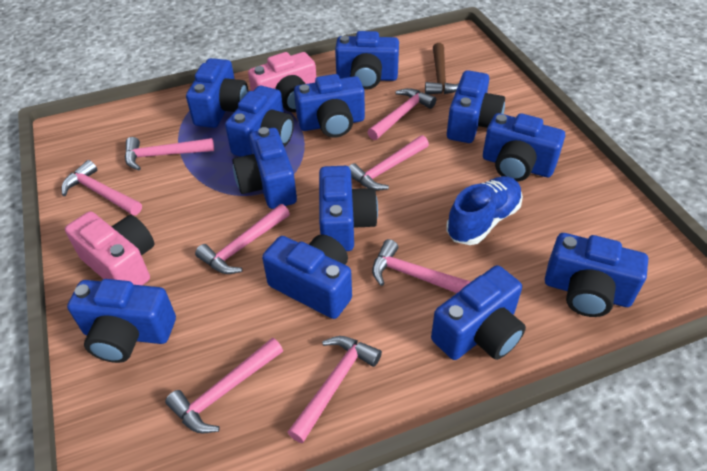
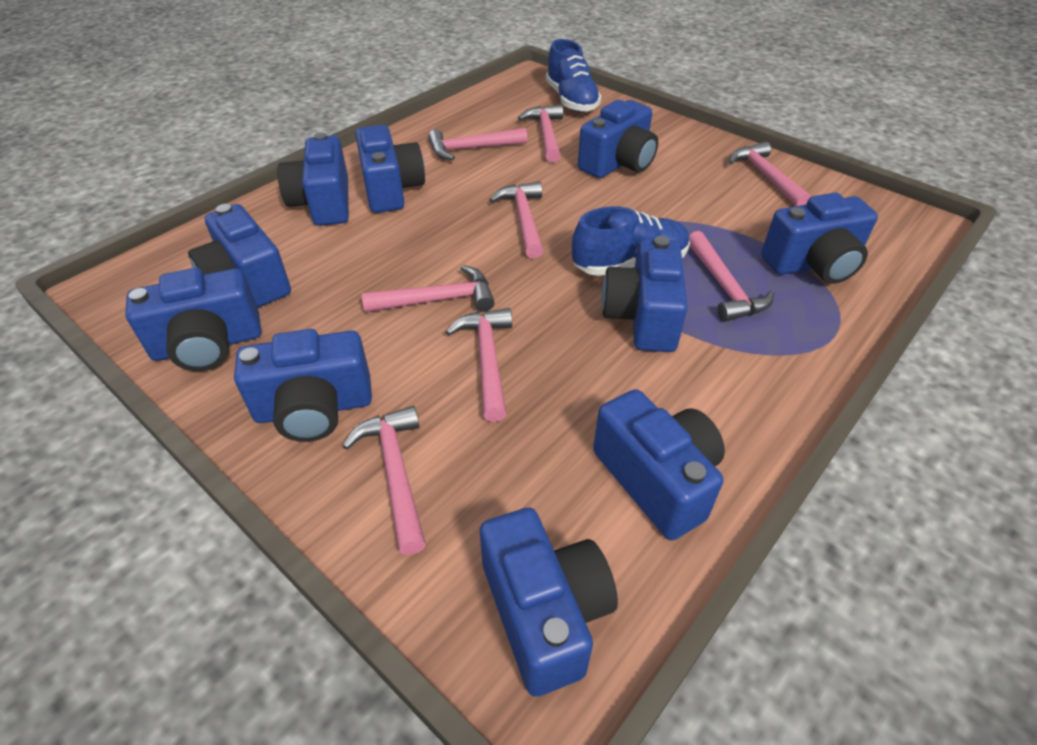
blue camera: 12 -> 10
blue shoe: 1 -> 2
brown hammer: 1 -> 0
pink camera: 2 -> 0

